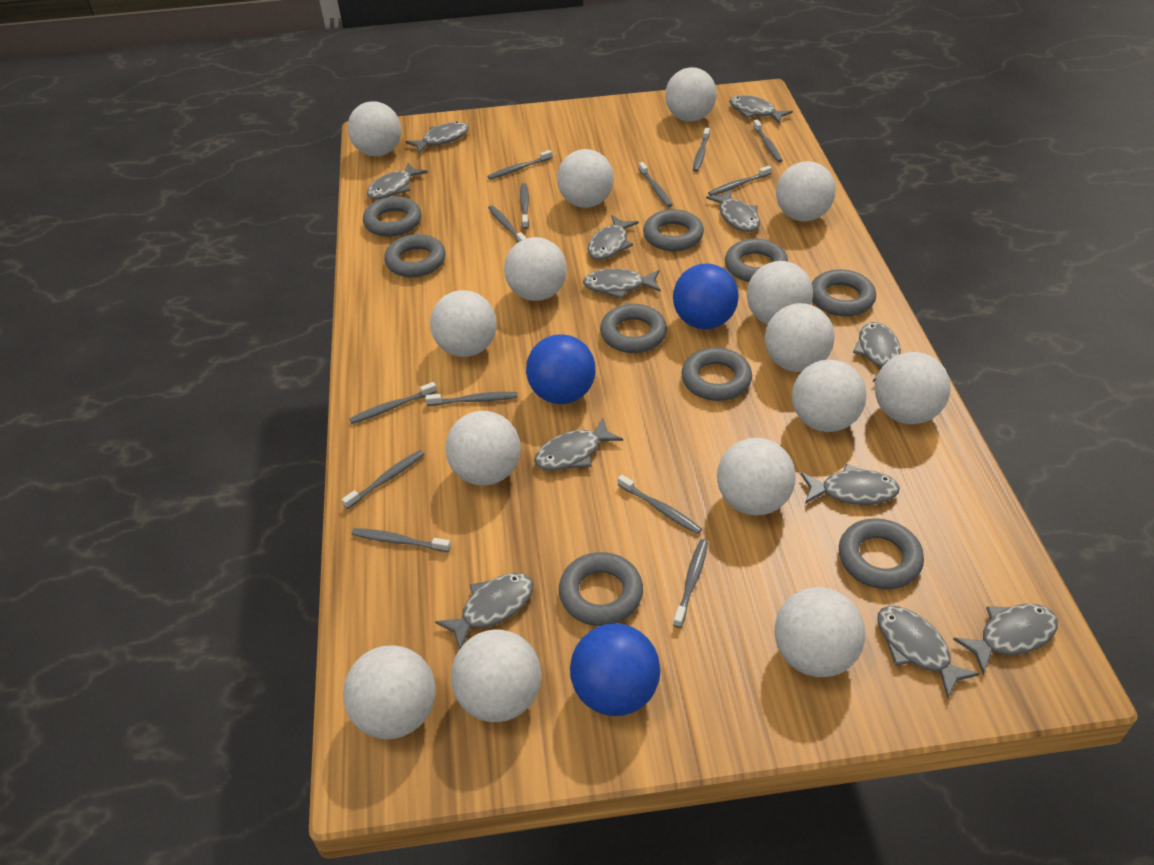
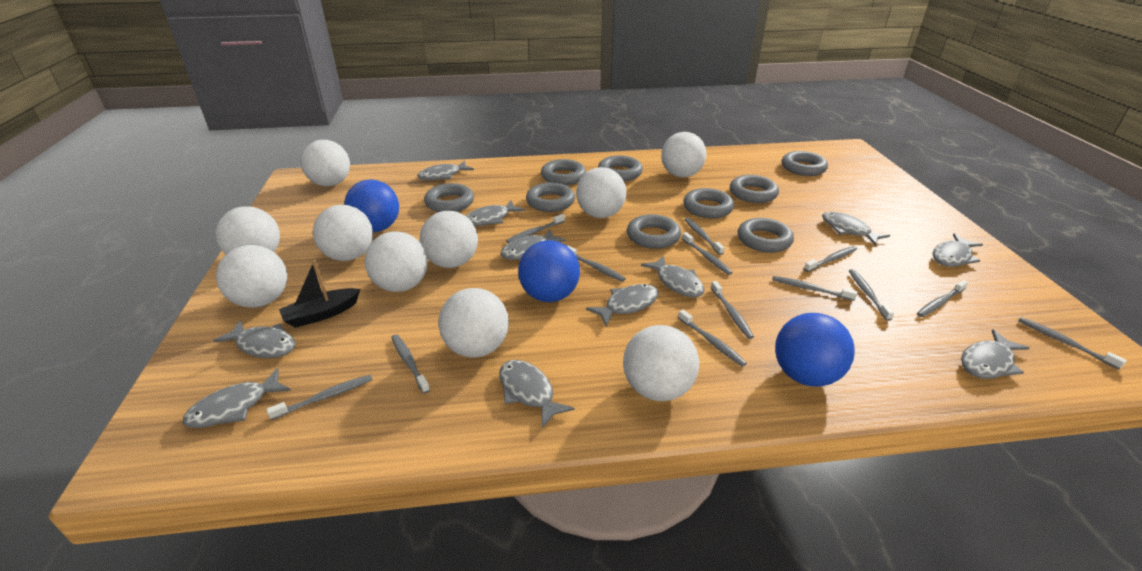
black boat: 0 -> 1
grey fish: 12 -> 11
white ball: 15 -> 10

